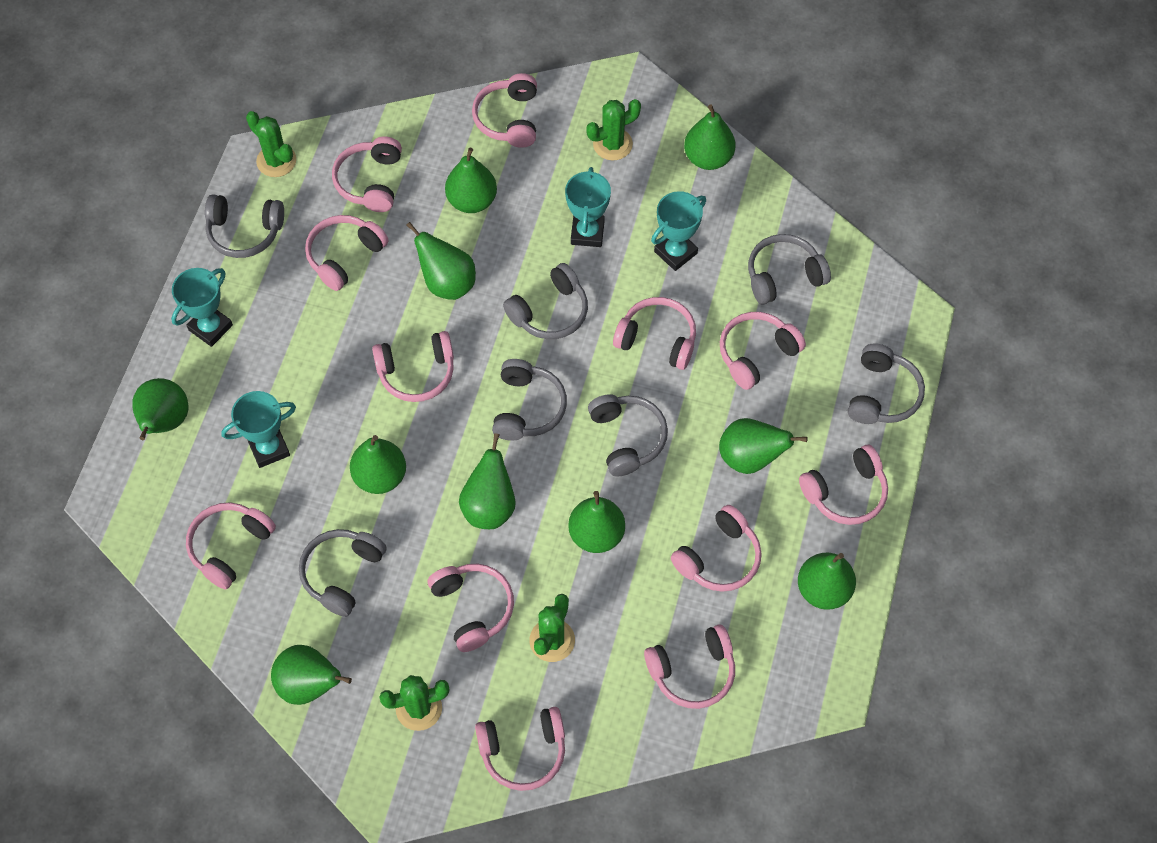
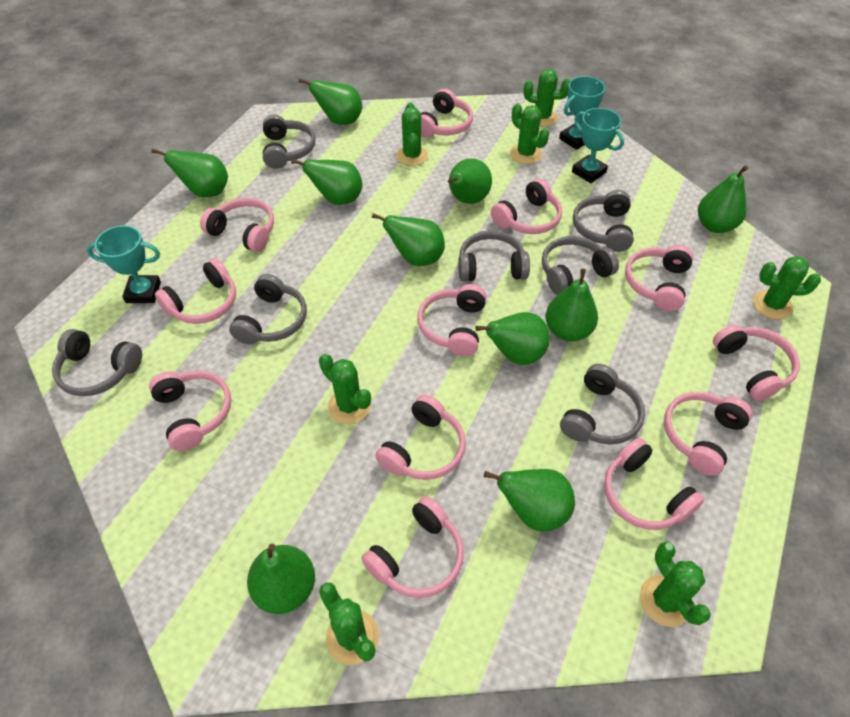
green cactus: 4 -> 7
turquoise trophy: 4 -> 3

